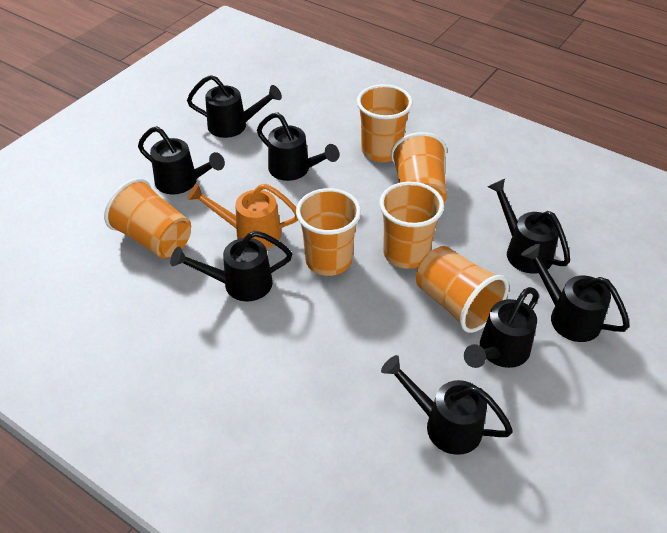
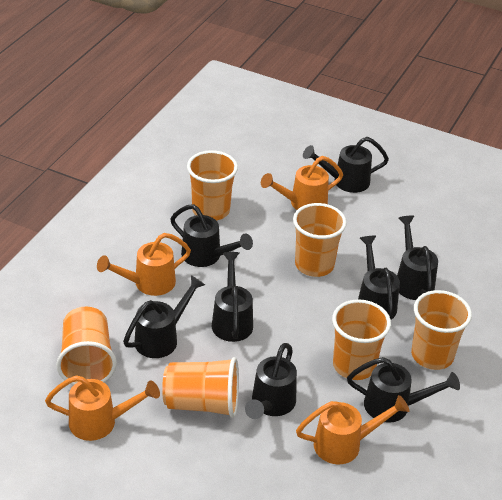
orange watering can: 1 -> 4

